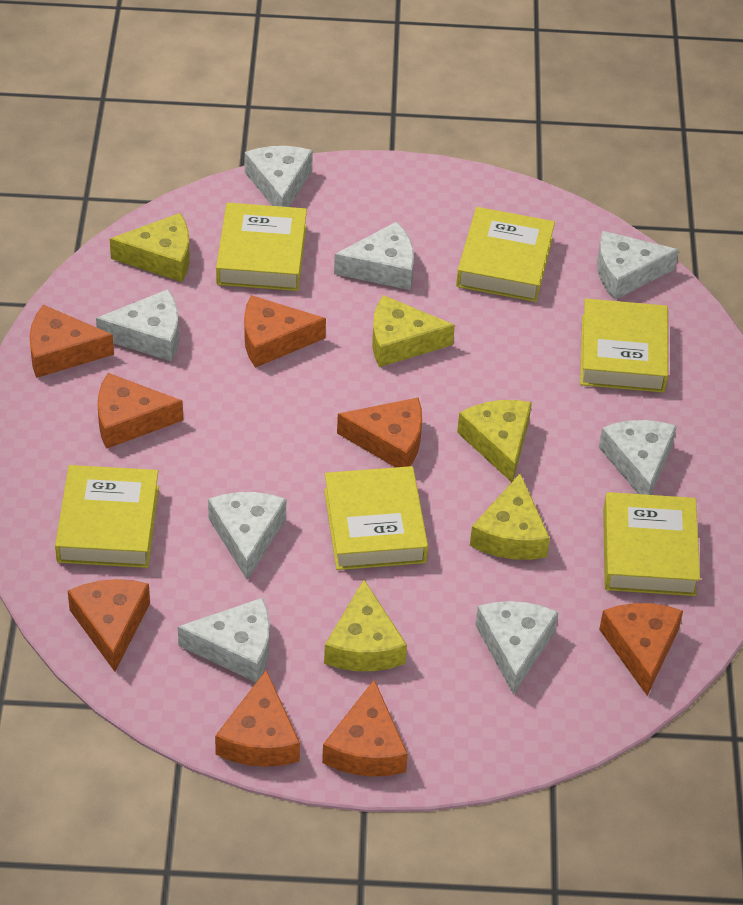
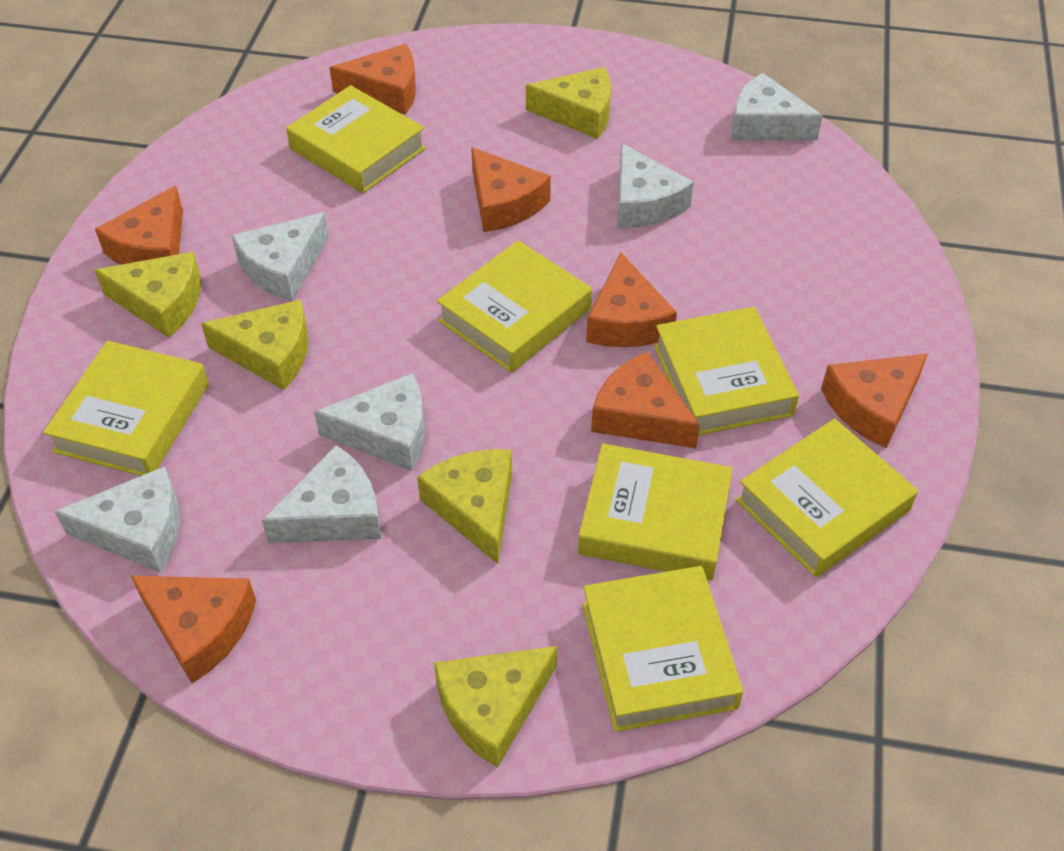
orange cheese: 8 -> 7
white cheese: 8 -> 6
yellow book: 6 -> 7

